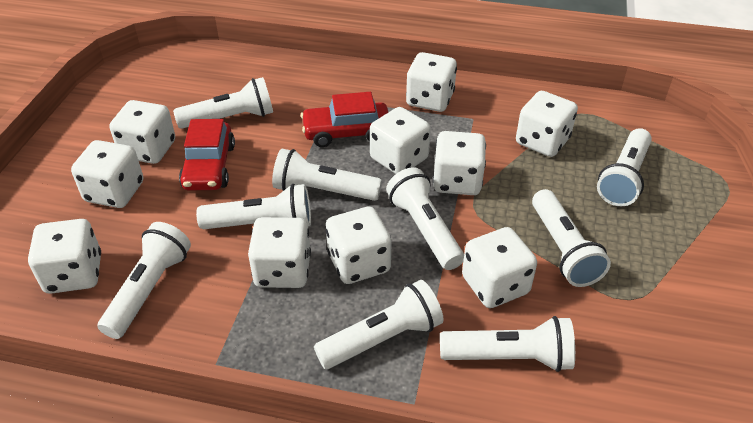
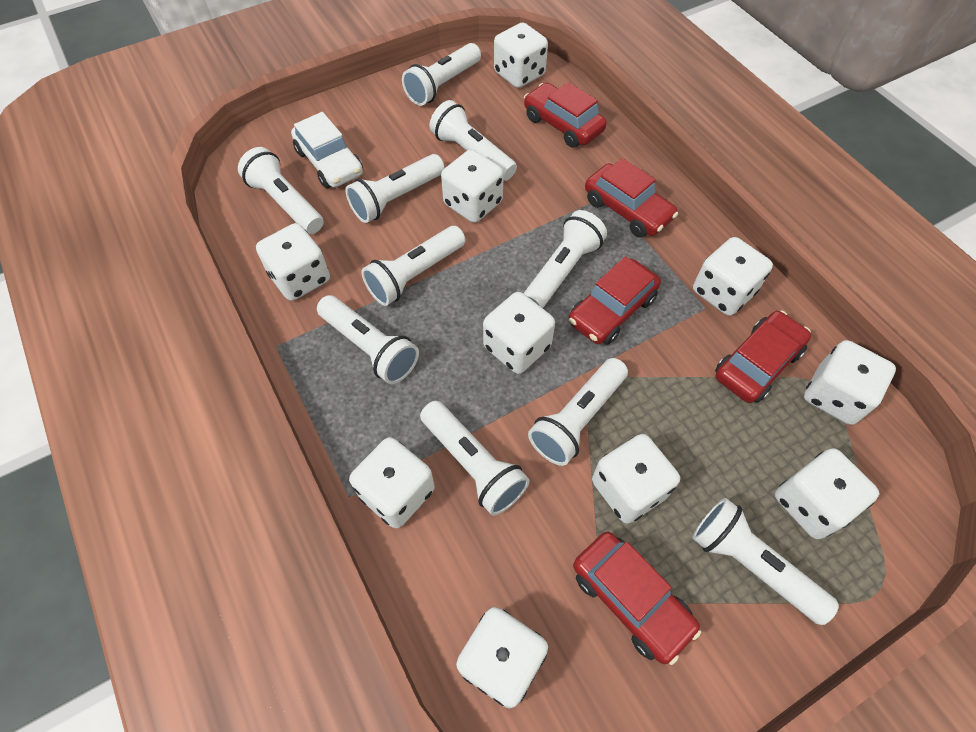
red car: 2 -> 5
white car: 0 -> 1
white flashlight: 9 -> 10

